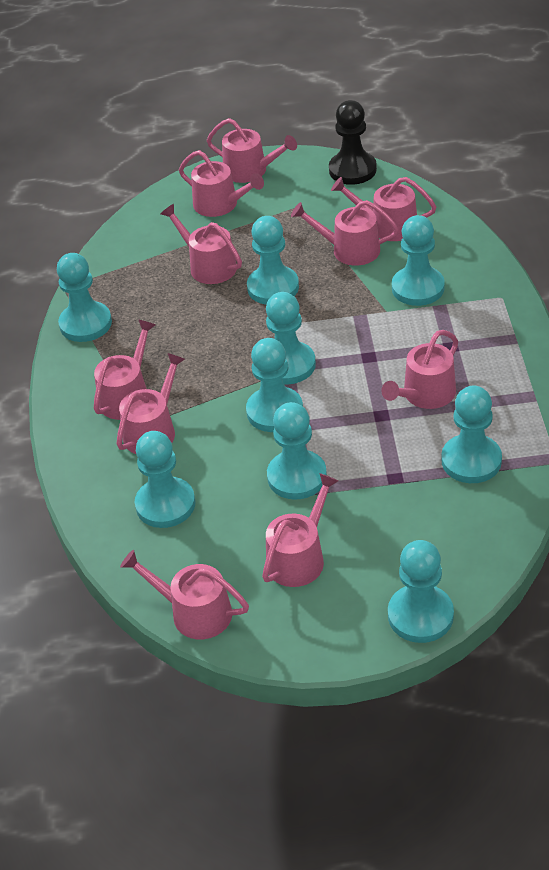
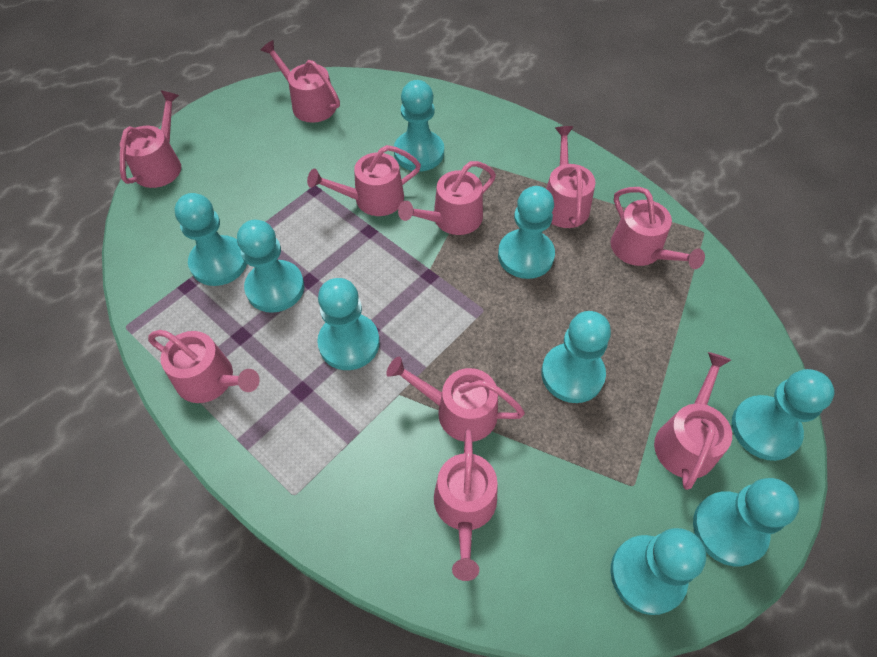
black pawn: 1 -> 0

